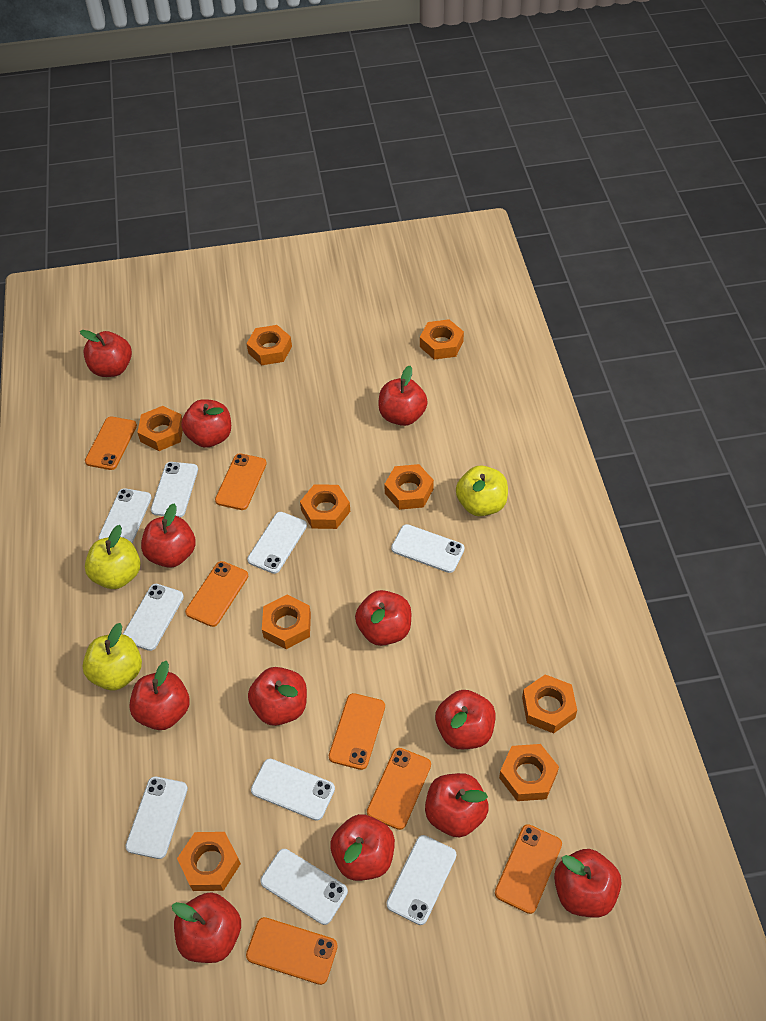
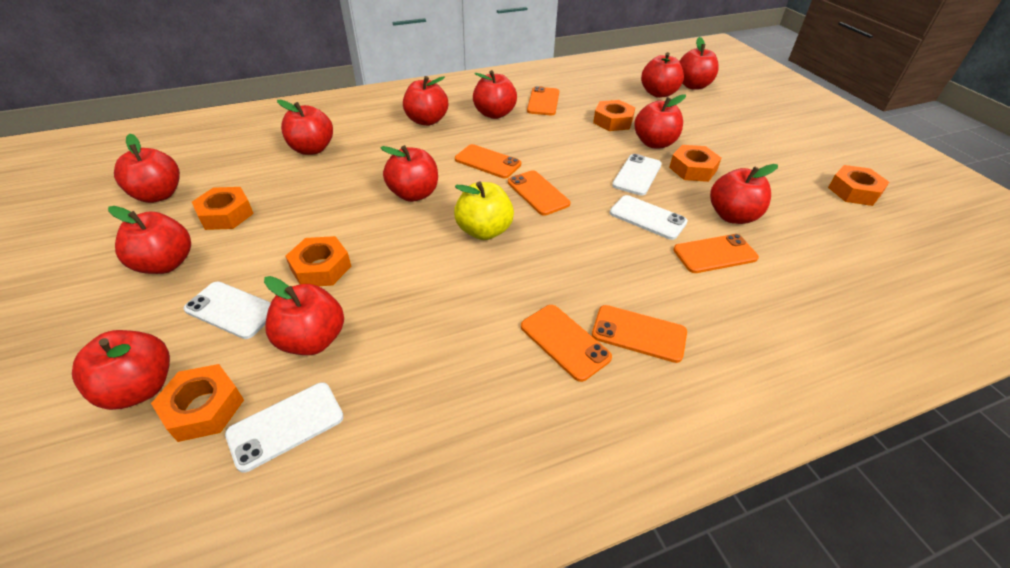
orange nut: 9 -> 6
orange phone: 7 -> 6
white phone: 9 -> 4
yellow apple: 3 -> 1

